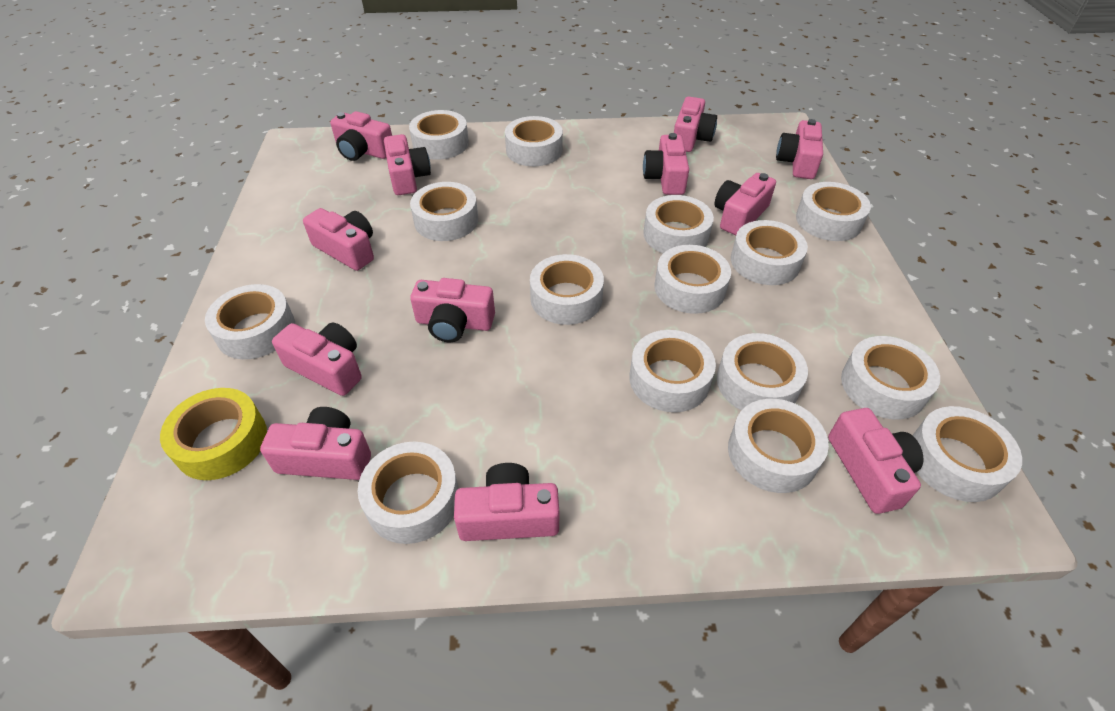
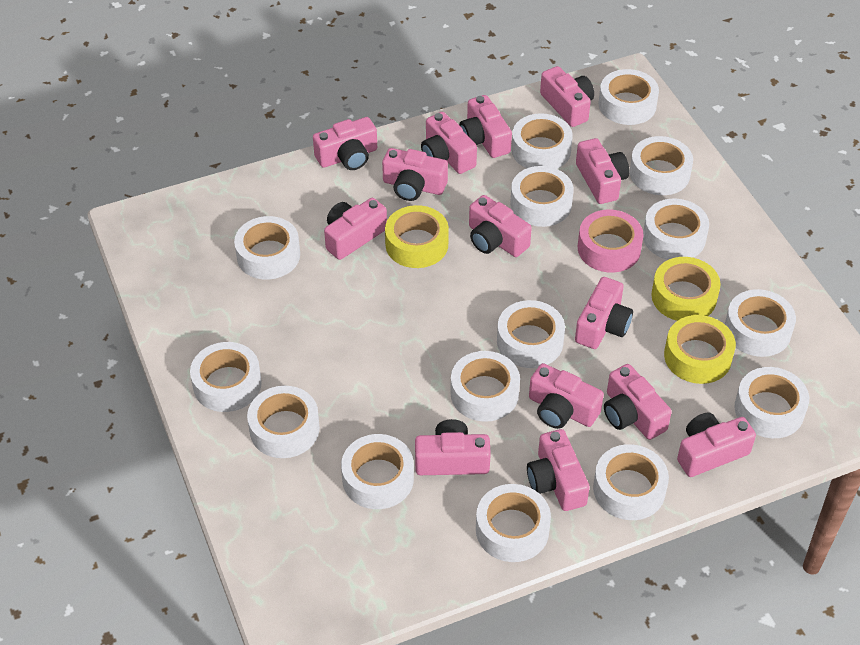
pink camera: 12 -> 14
pink tape: 0 -> 1
yellow tape: 1 -> 3

